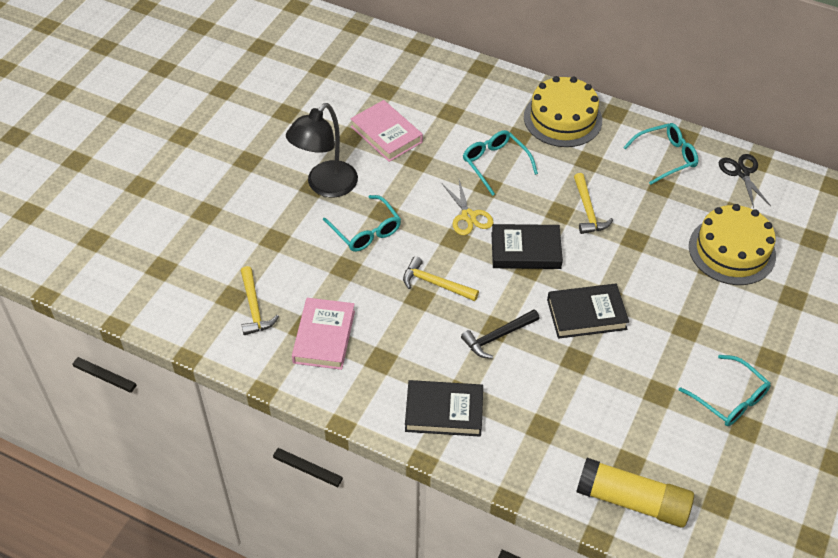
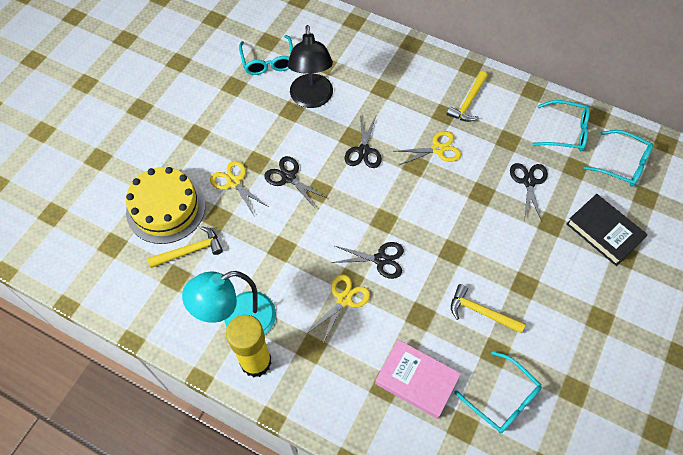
black book: 3 -> 1
black hammer: 1 -> 0
black scissors: 1 -> 4
pink book: 2 -> 1
turquoise lamp: 0 -> 1
yellow cake: 2 -> 1
yellow scissors: 1 -> 3

